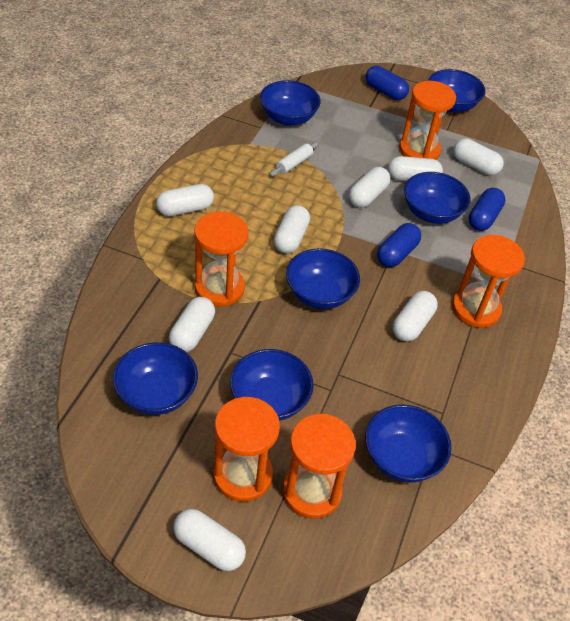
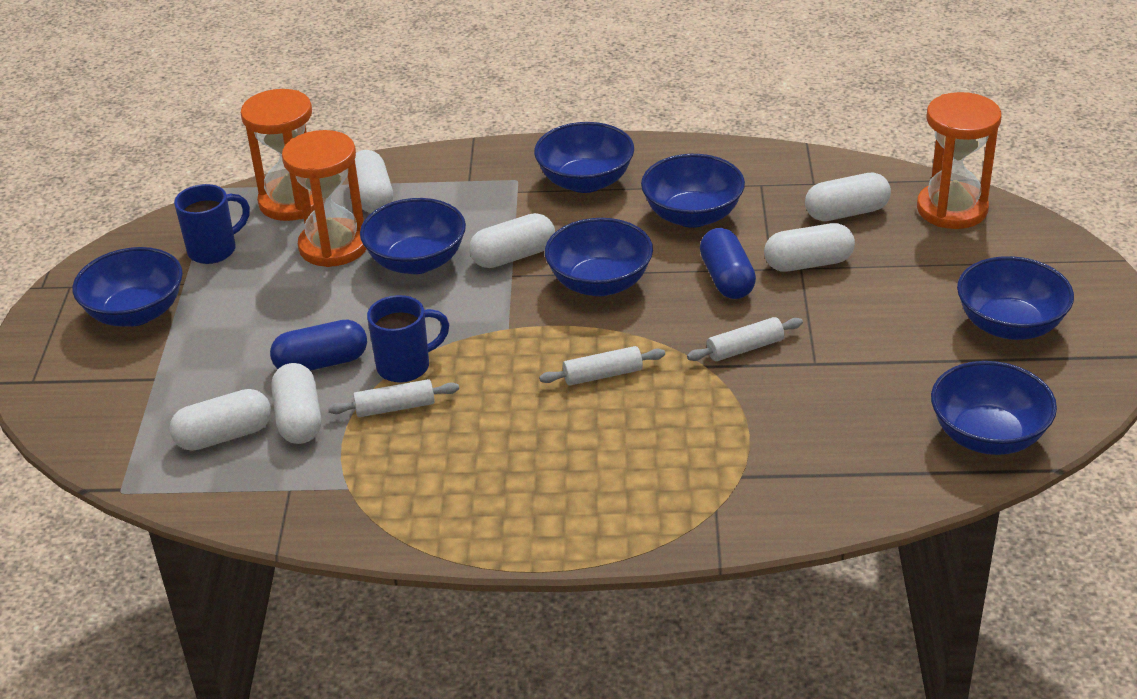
blue capsule: 3 -> 2
blue mug: 0 -> 2
orange hourglass: 5 -> 3
white capsule: 8 -> 6
white rolling pin: 1 -> 3

